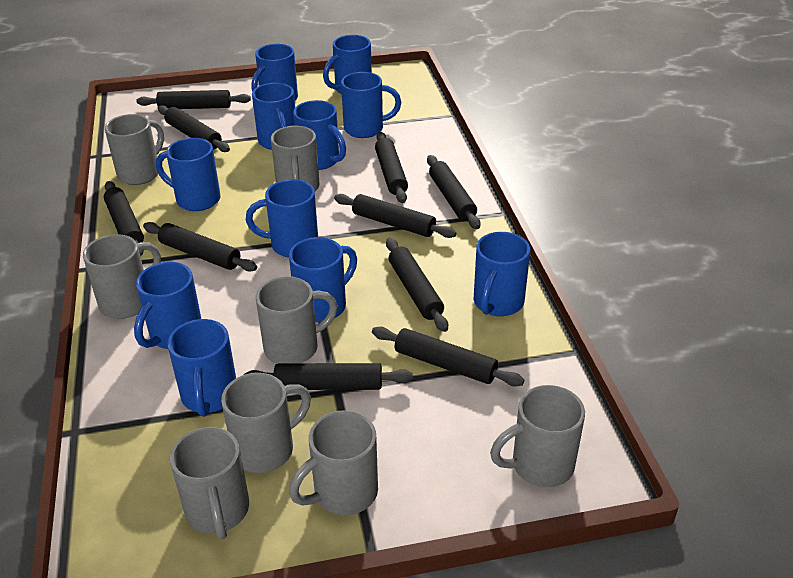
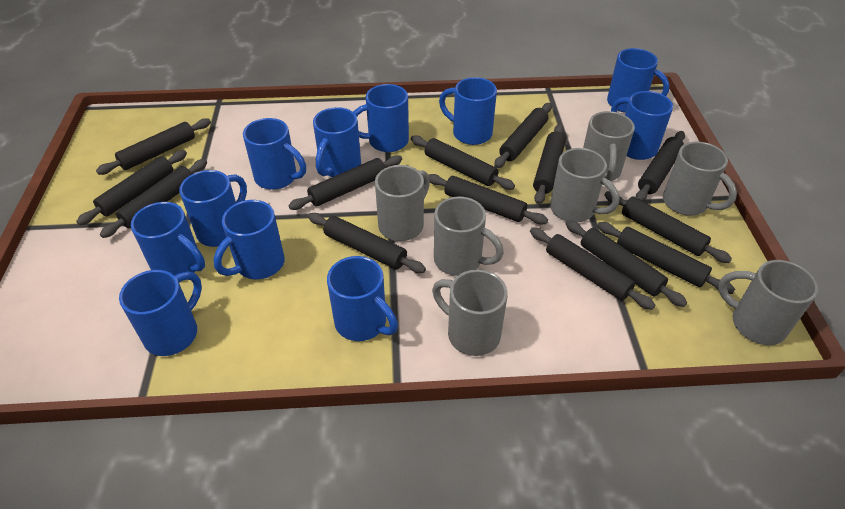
black rolling pin: 10 -> 14
grey mug: 8 -> 7

